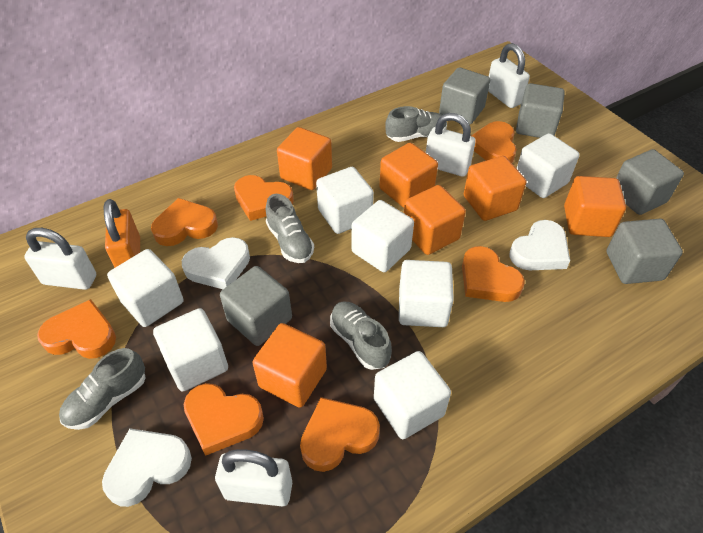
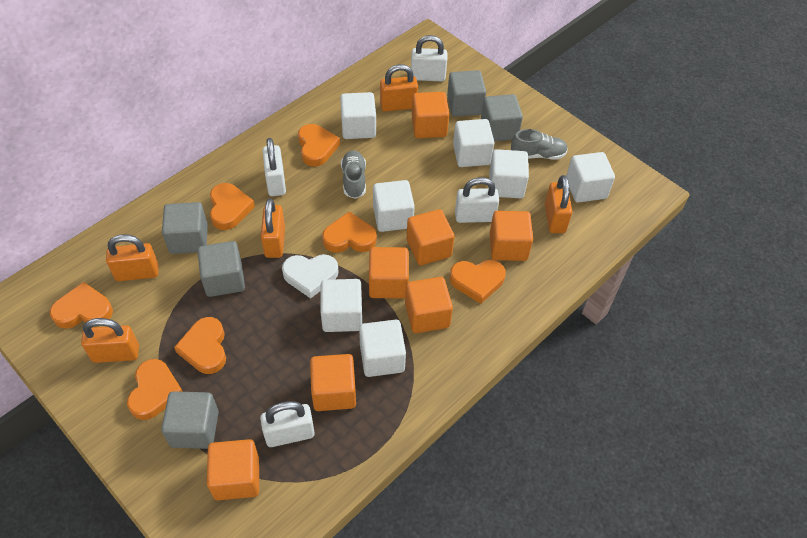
grey shoe: 4 -> 2
orange cube: 6 -> 7
orange padlock: 1 -> 5
white heart: 3 -> 1

